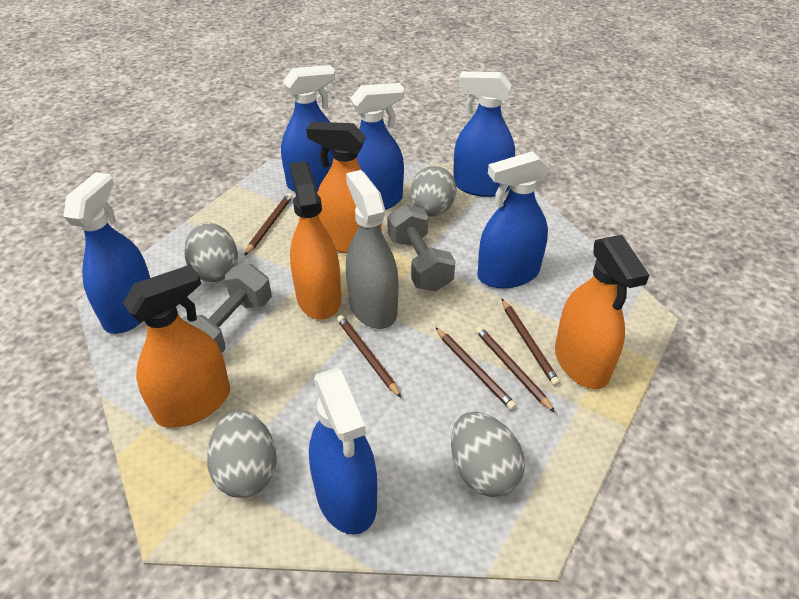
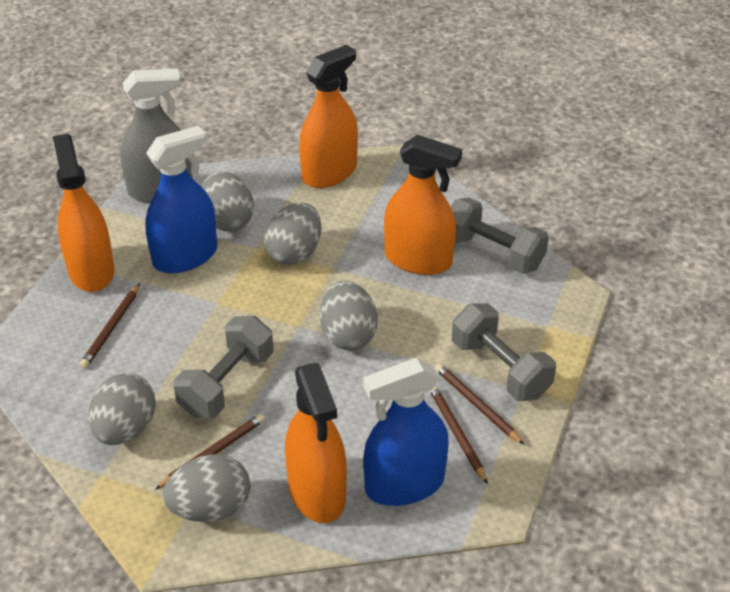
blue spray bottle: 6 -> 2
brown pencil: 5 -> 4
grey dumbbell: 2 -> 3
grey egg: 4 -> 5

